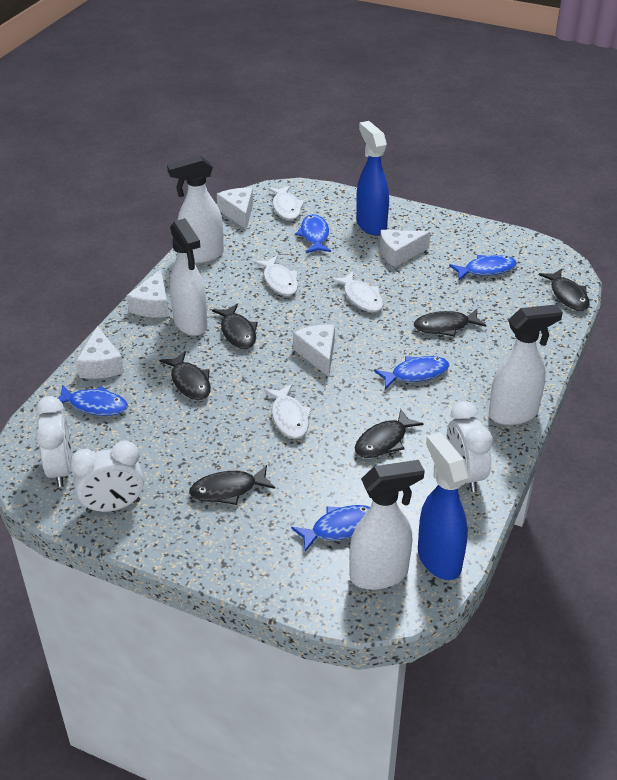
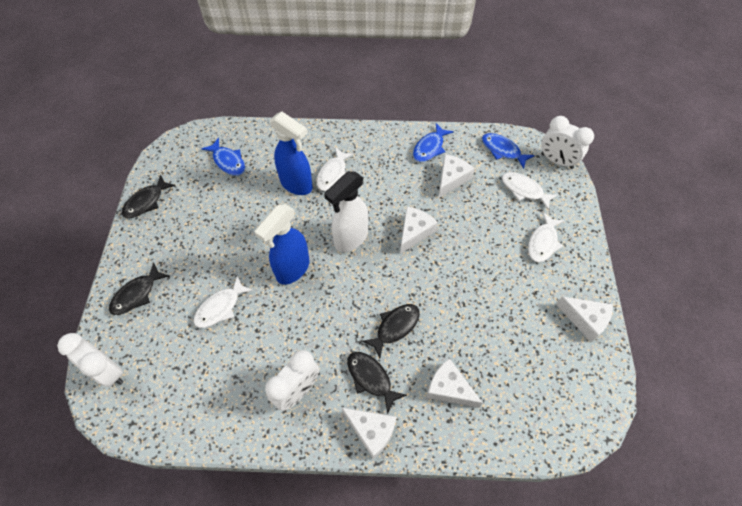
black fish: 6 -> 4
blue fish: 5 -> 3
white spray bottle: 4 -> 1

